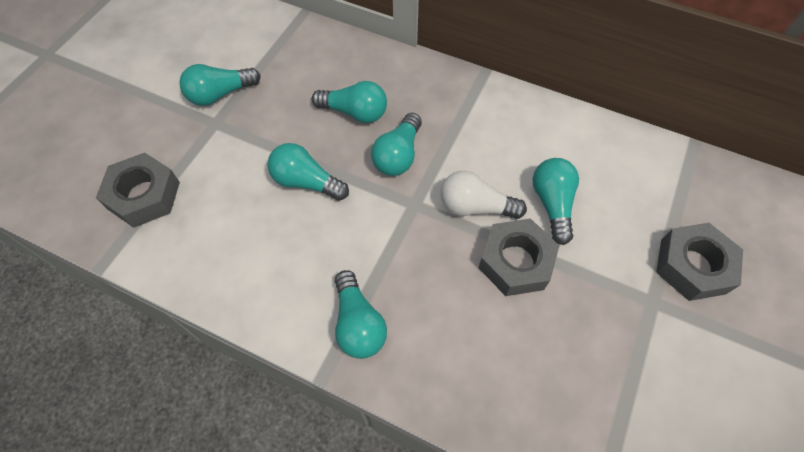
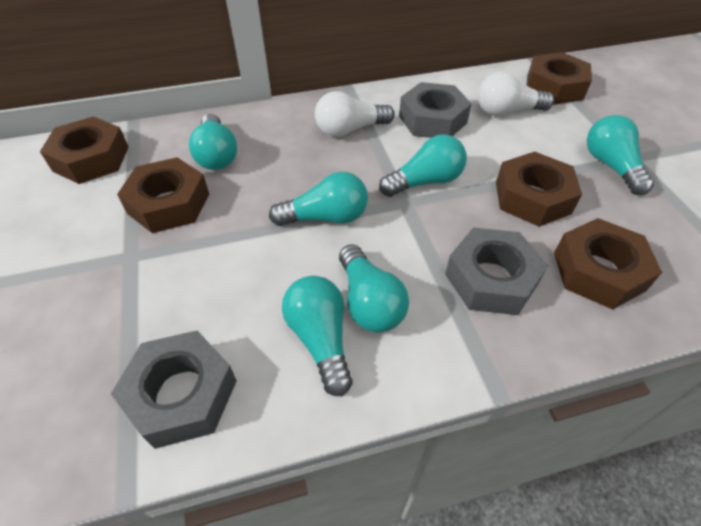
brown nut: 0 -> 5
white light bulb: 1 -> 2

